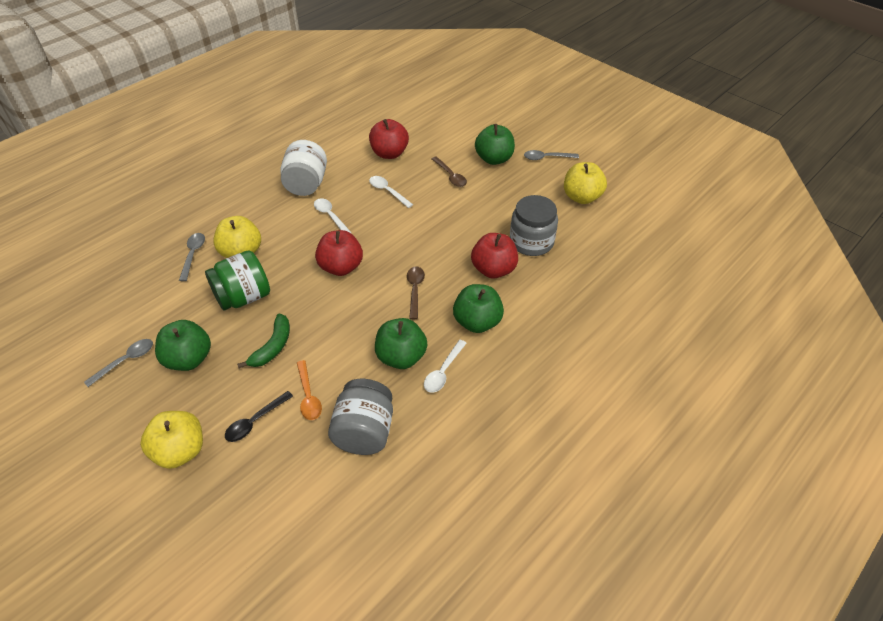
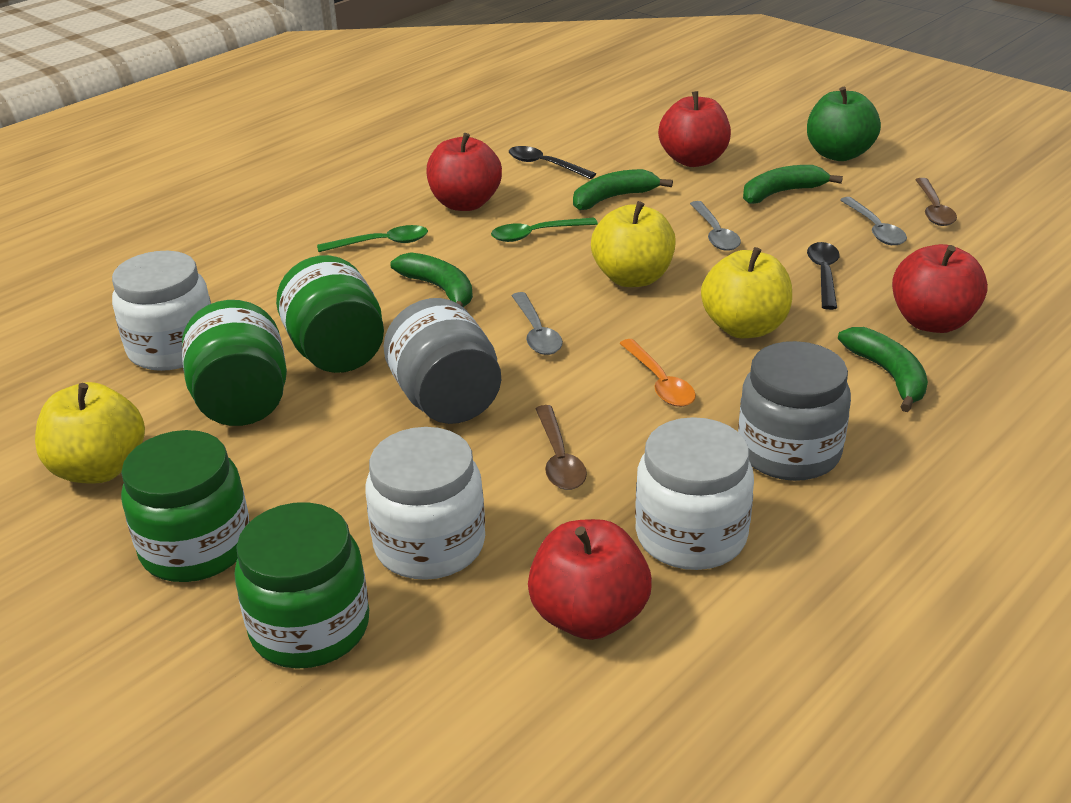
black spoon: 1 -> 2
green apple: 4 -> 1
green banana: 1 -> 4
green jar: 1 -> 4
green spoon: 0 -> 2
red apple: 3 -> 4
white jar: 1 -> 3
white spoon: 3 -> 0

